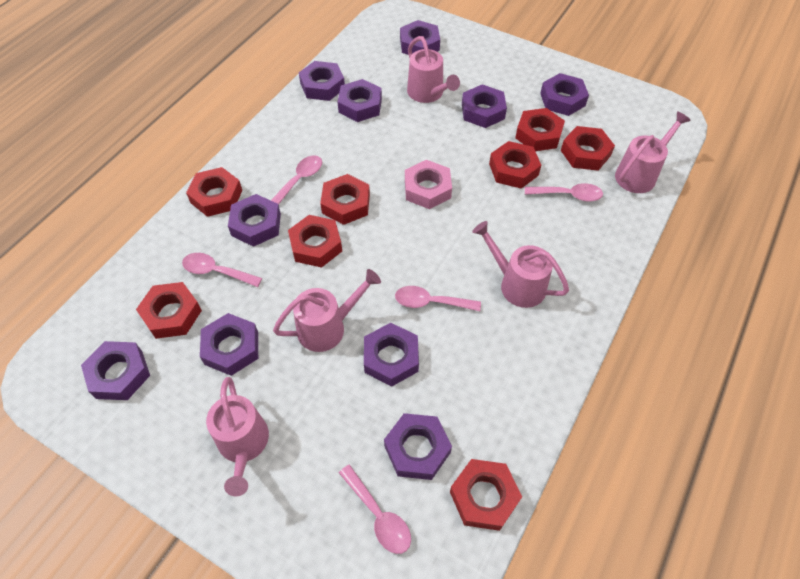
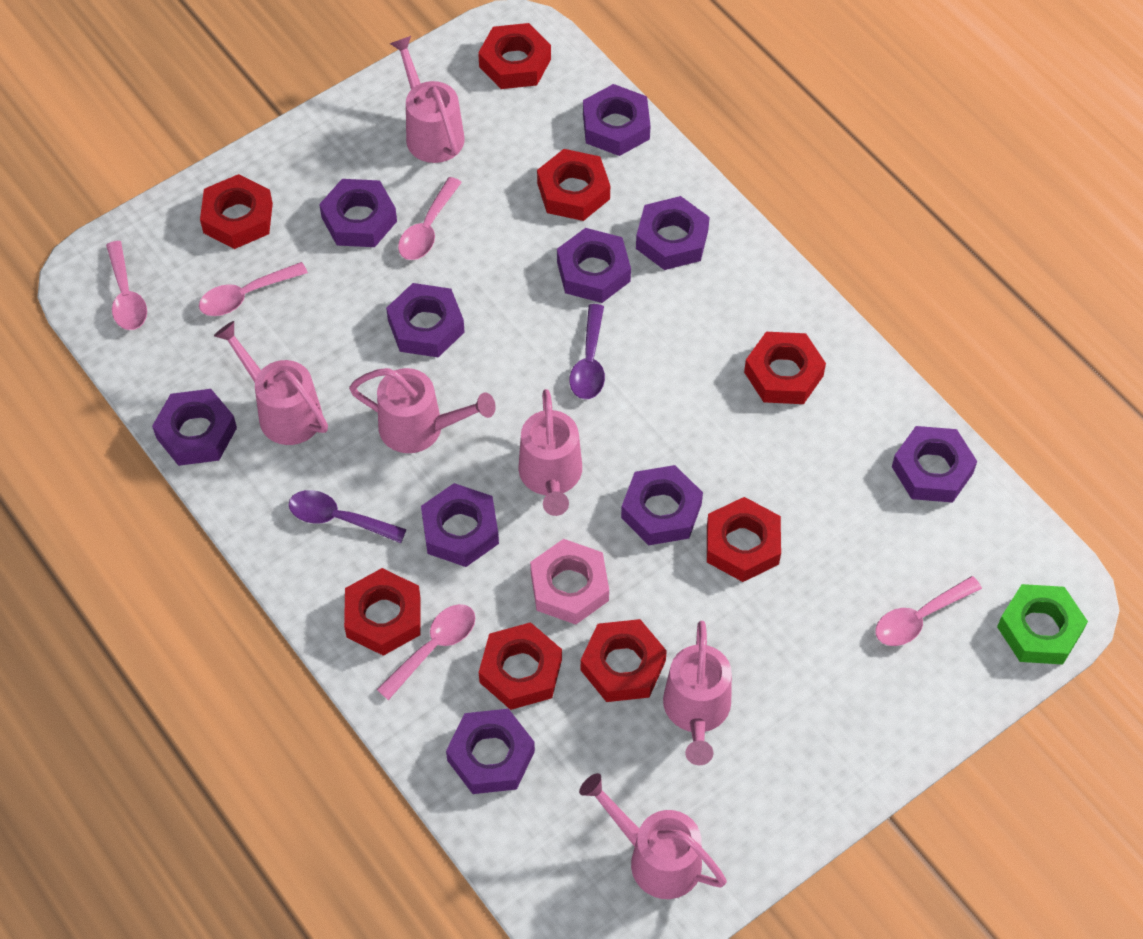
green nut: 0 -> 1
pink watering can: 5 -> 6
purple spoon: 0 -> 2

